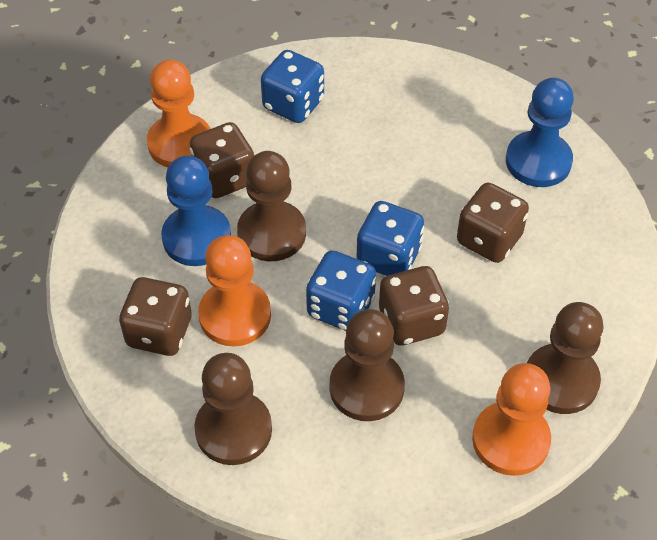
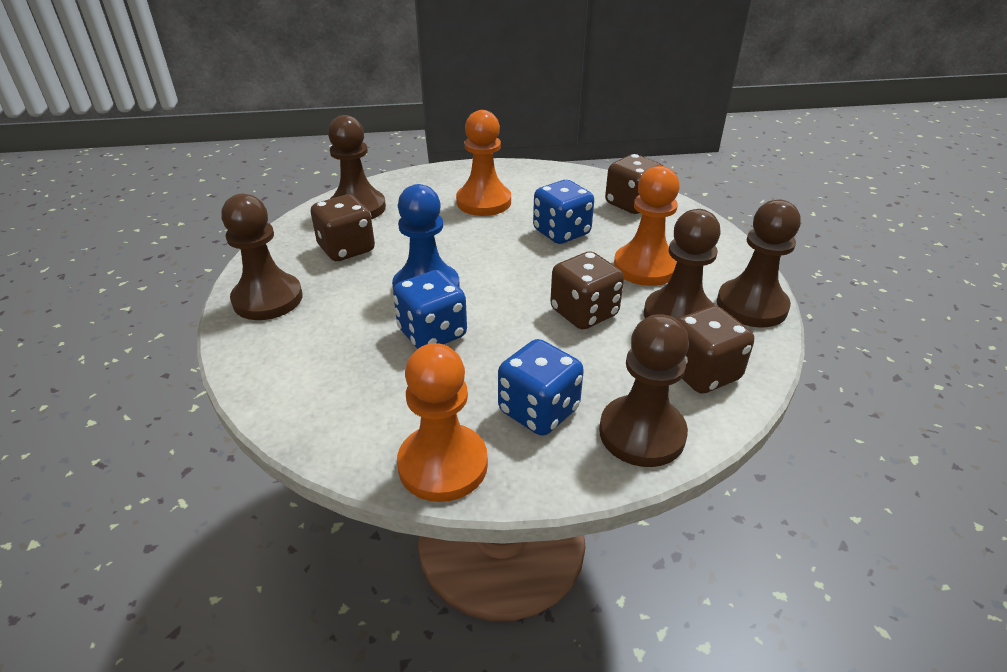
blue pawn: 2 -> 1
brown pawn: 4 -> 5

